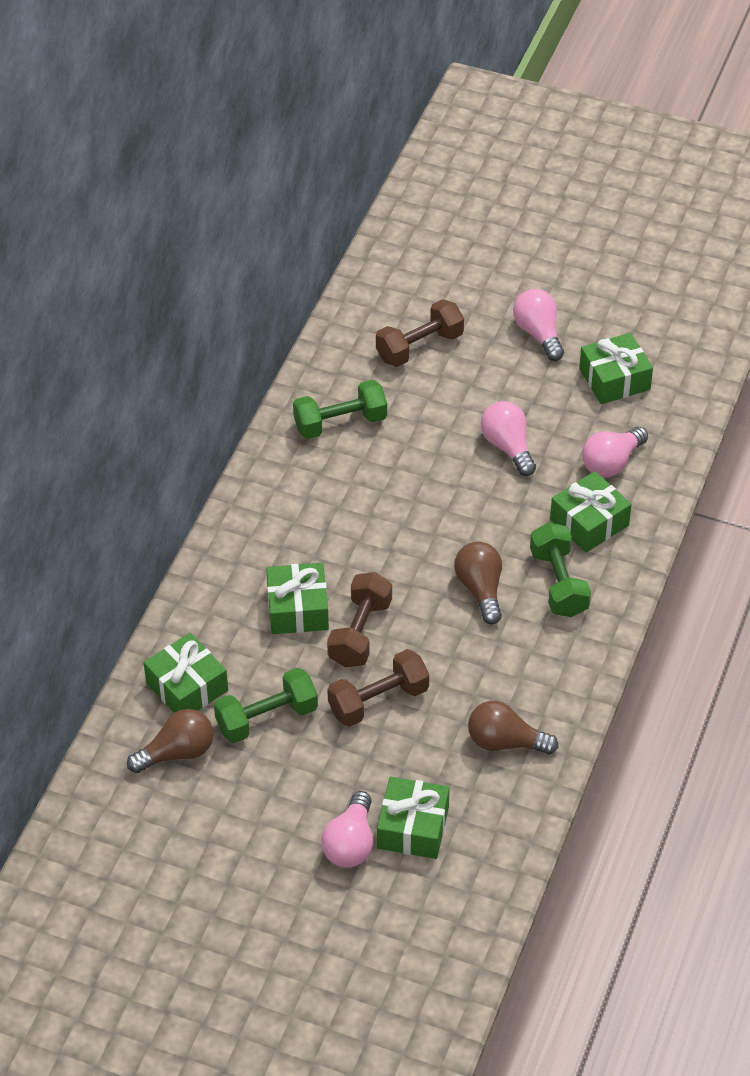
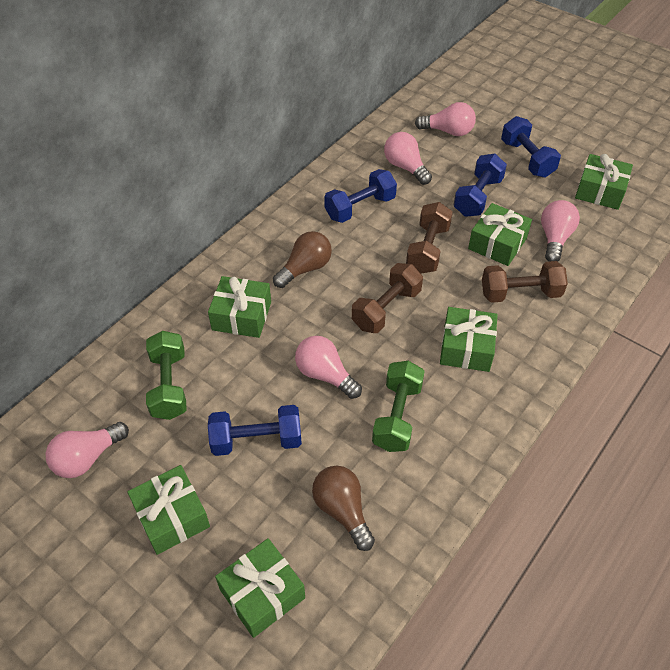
blue dumbbell: 0 -> 4
brown light bulb: 3 -> 2
green dumbbell: 3 -> 2
green gift: 5 -> 6
pink light bulb: 4 -> 5

